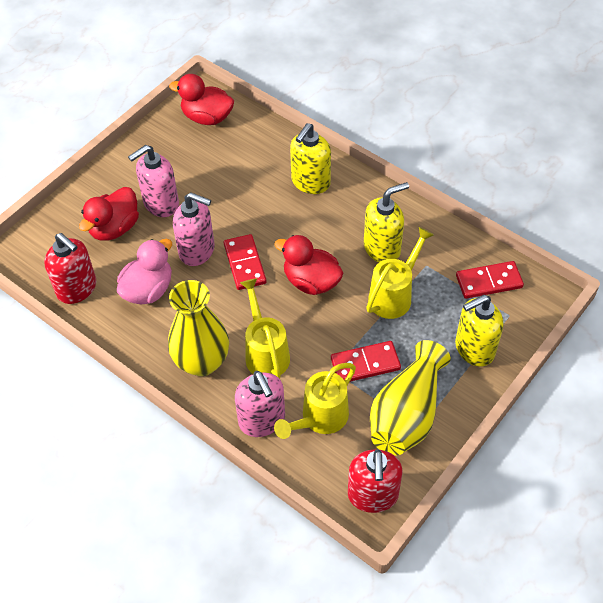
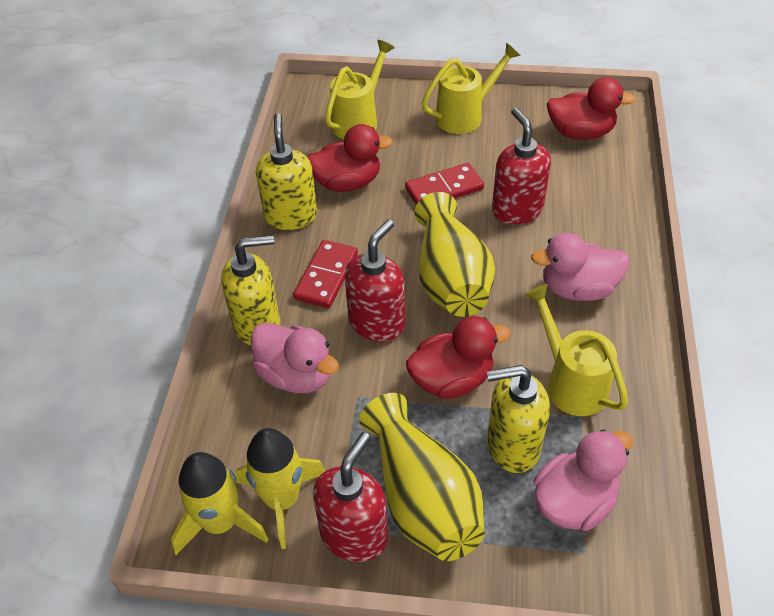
pink duck: 1 -> 3
pink soap dispenser: 3 -> 0
red domino: 3 -> 2
red soap dispenser: 2 -> 3
yellow rocket: 0 -> 2

